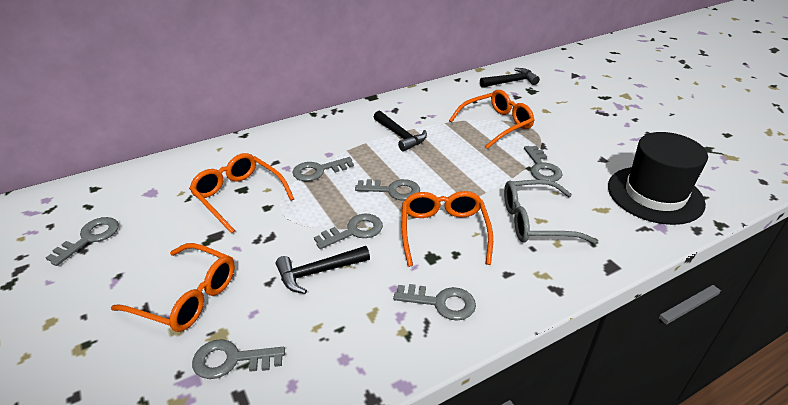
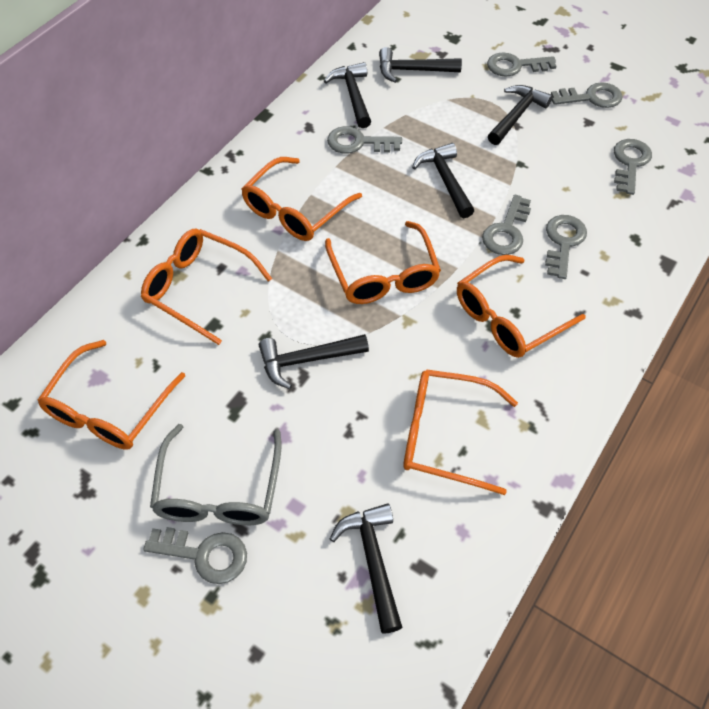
black hammer: 3 -> 6
black hat: 1 -> 0
orange glasses: 4 -> 6

